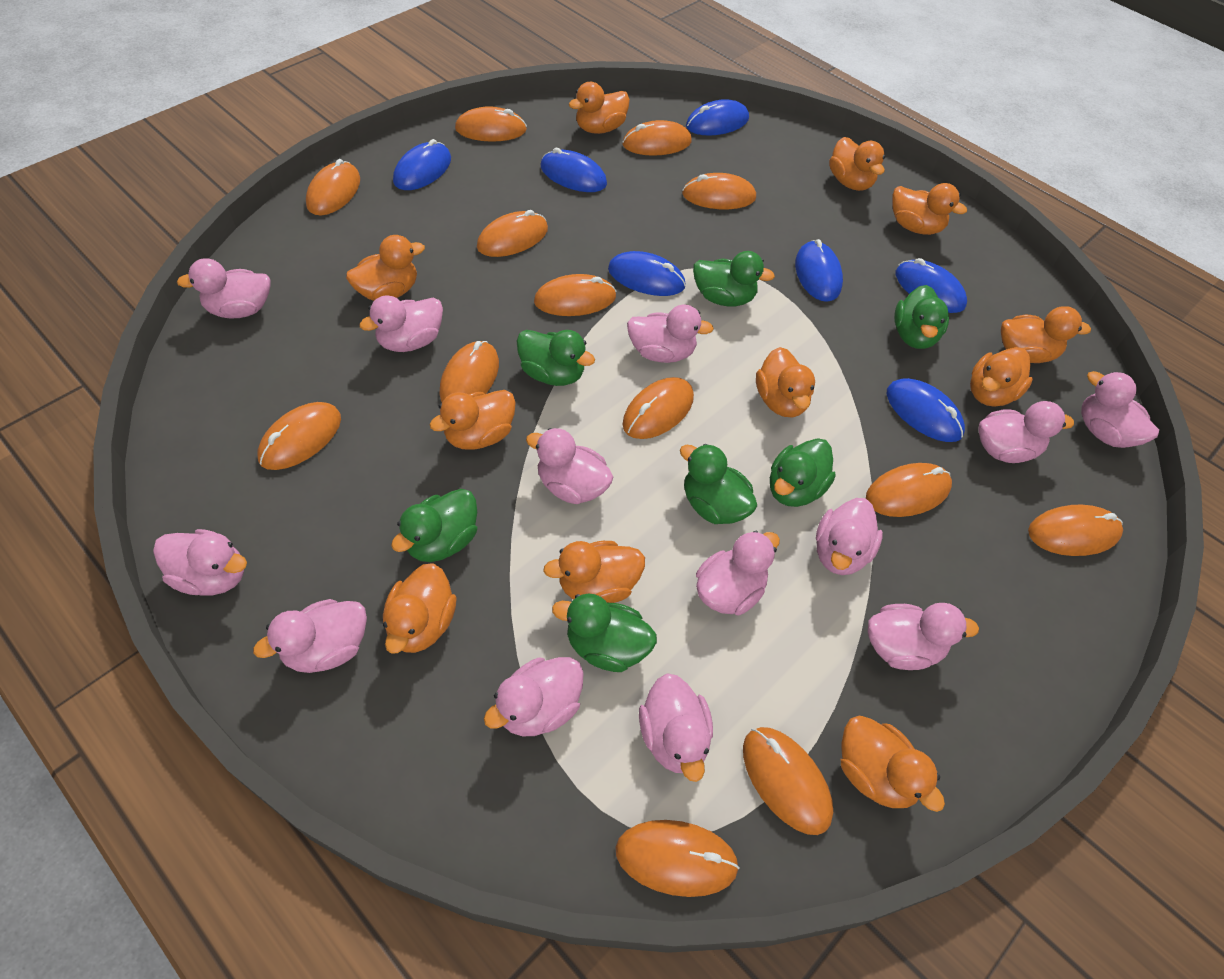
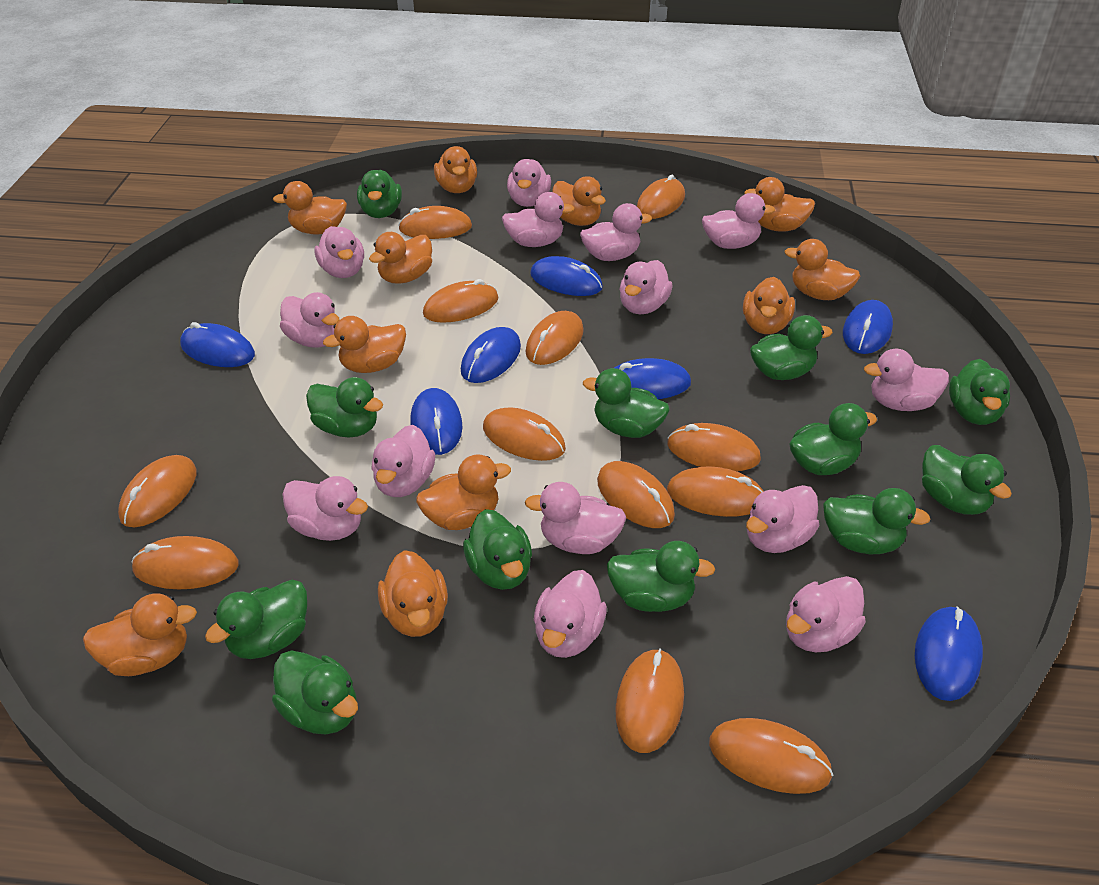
green duck: 7 -> 12
orange mouse: 13 -> 12
pink duck: 13 -> 14

